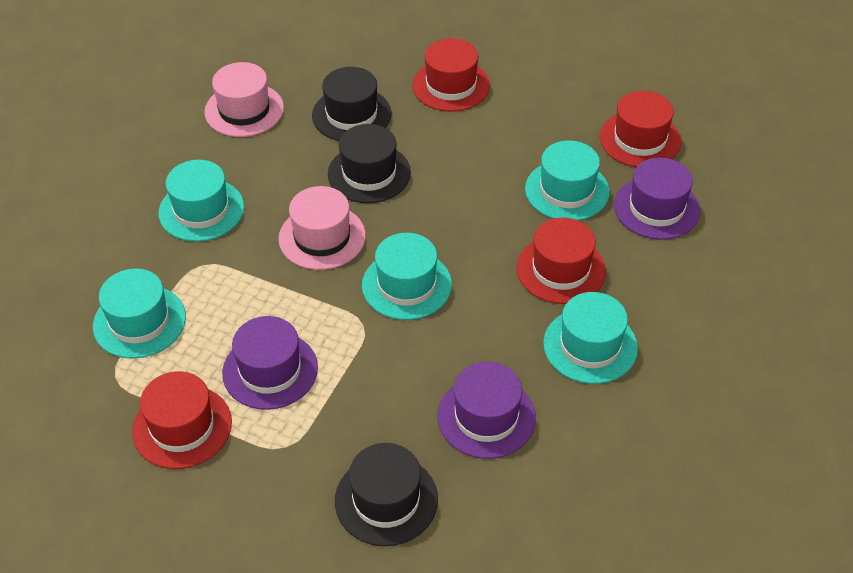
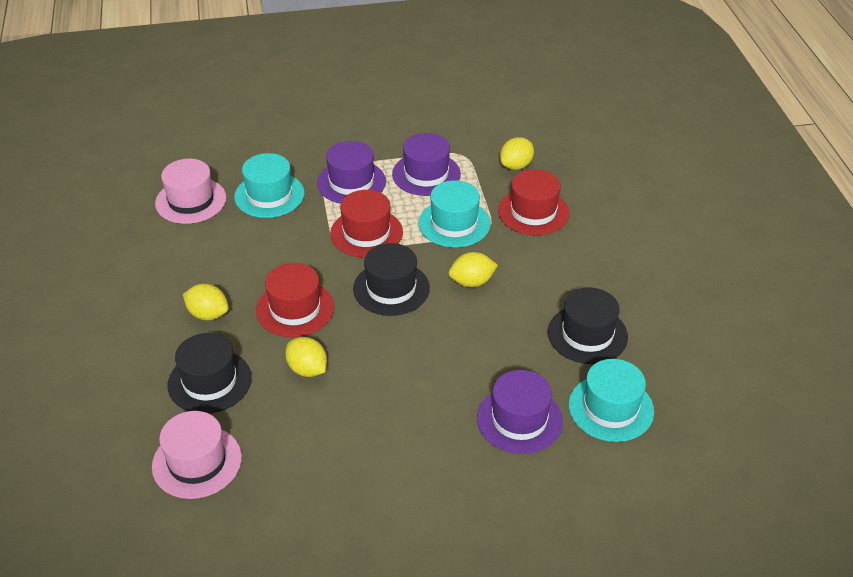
red hat: 4 -> 3
turquoise hat: 5 -> 3
yellow lemon: 0 -> 4

